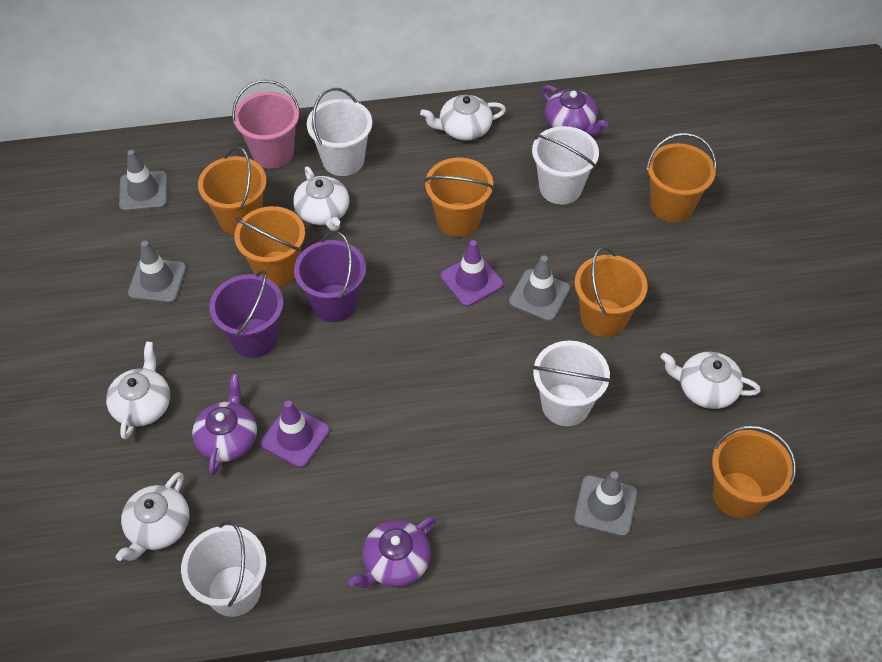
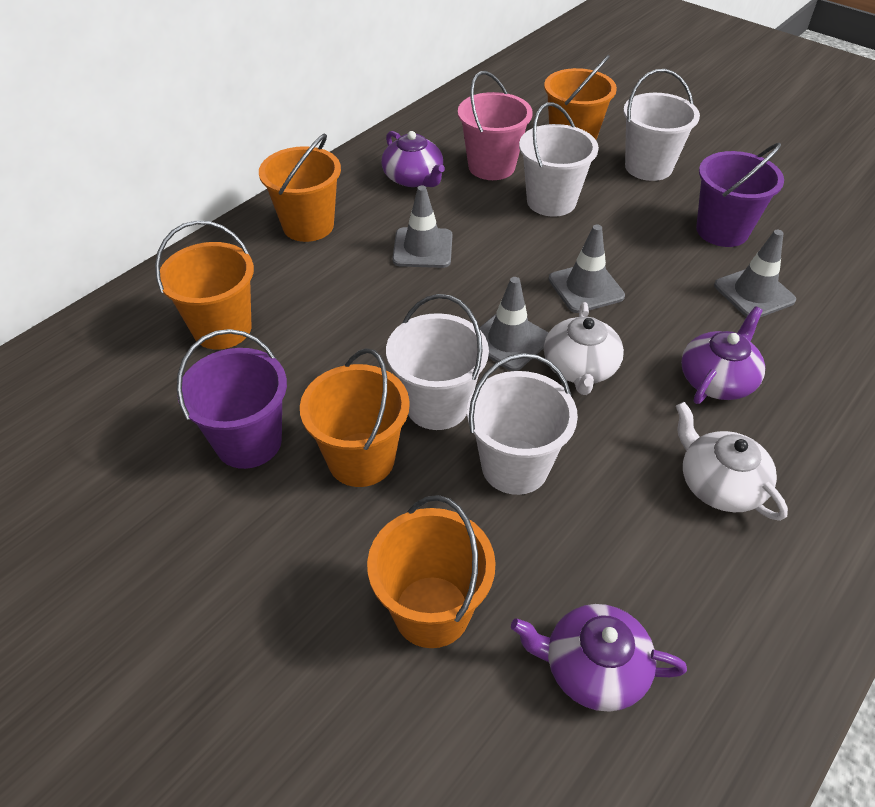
orange bucket: 6 -> 5
purple traffic cone: 2 -> 0
white teapot: 5 -> 2

